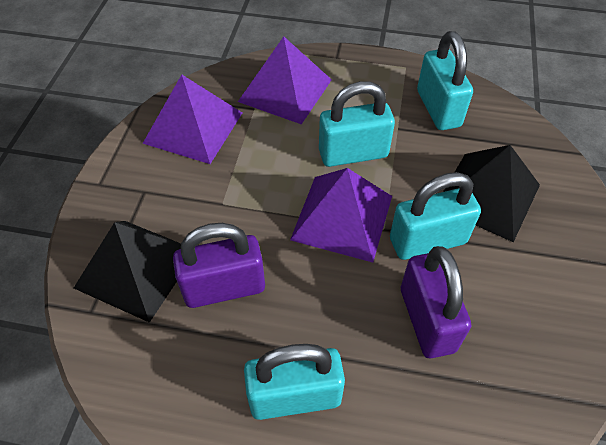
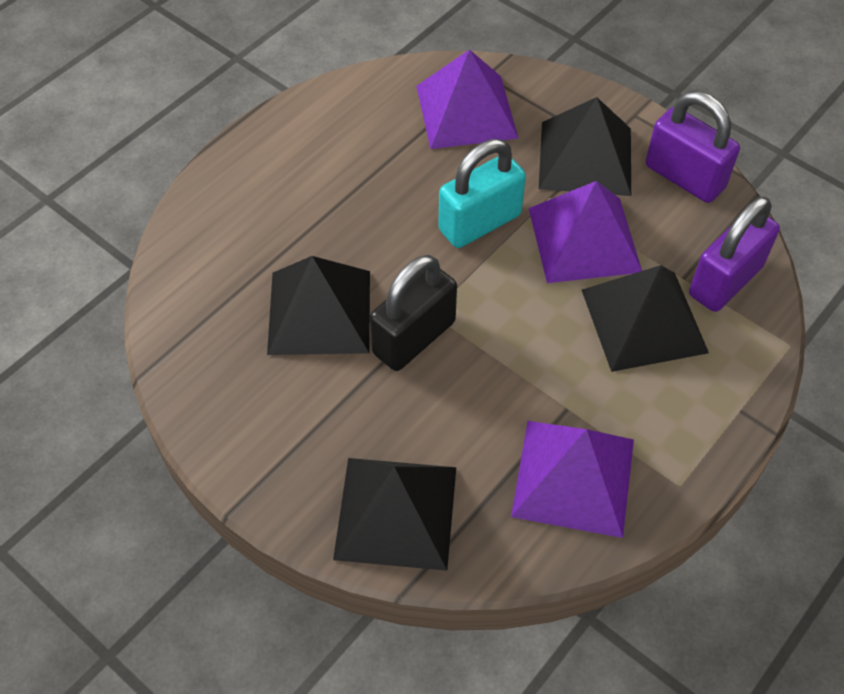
black padlock: 0 -> 1
black pyramid: 2 -> 4
turquoise padlock: 4 -> 1

